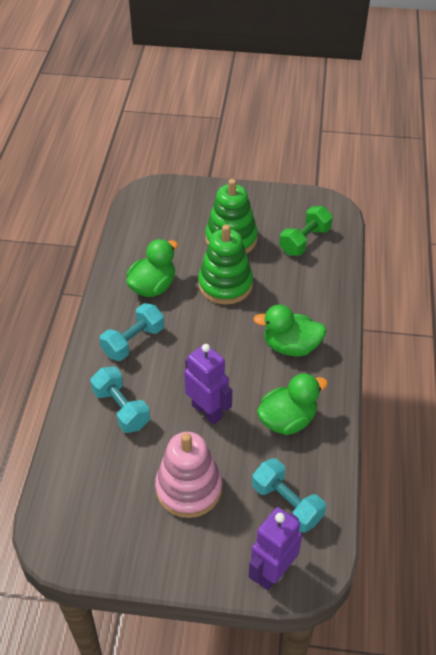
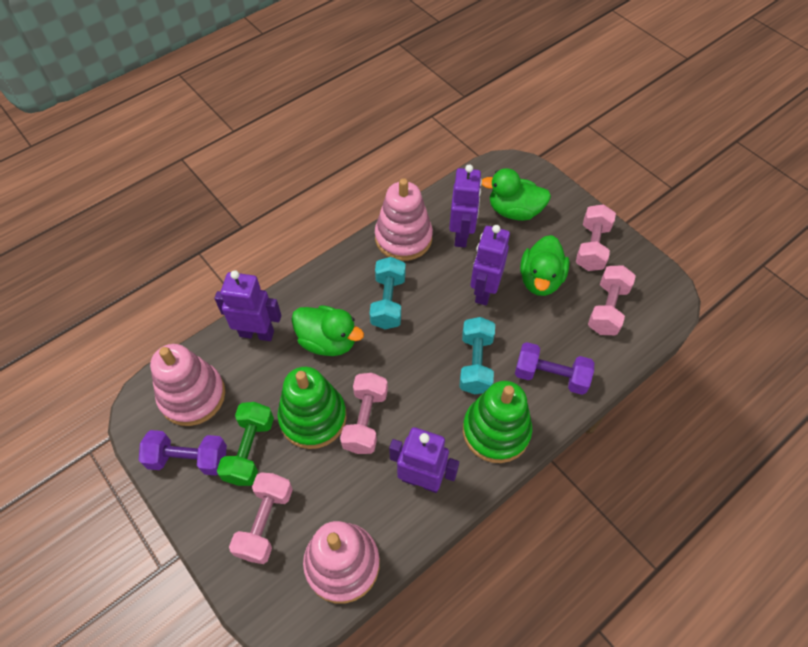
pink dumbbell: 0 -> 4
pink stacking toy: 1 -> 3
purple dumbbell: 0 -> 2
purple robot: 2 -> 4
turquoise dumbbell: 3 -> 2

